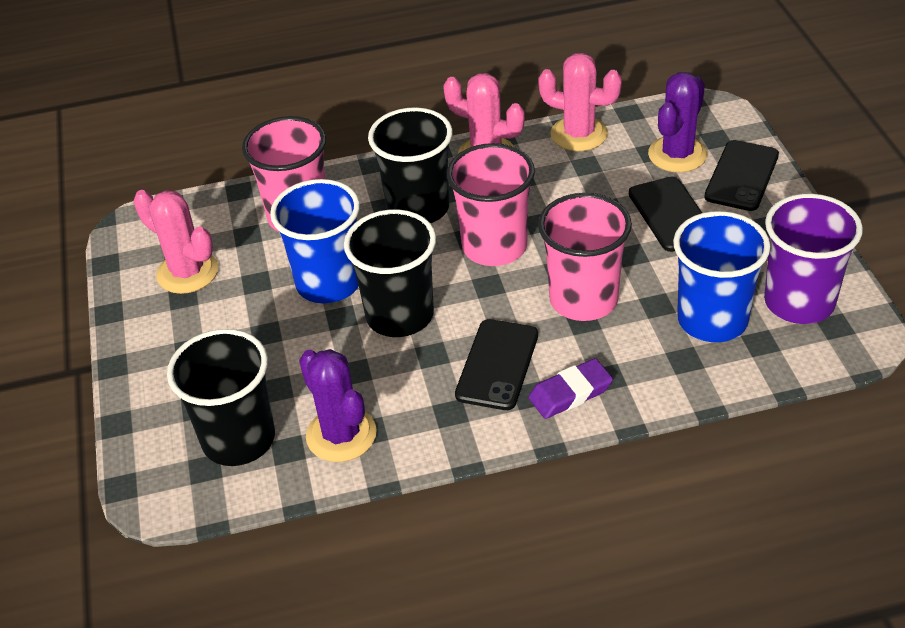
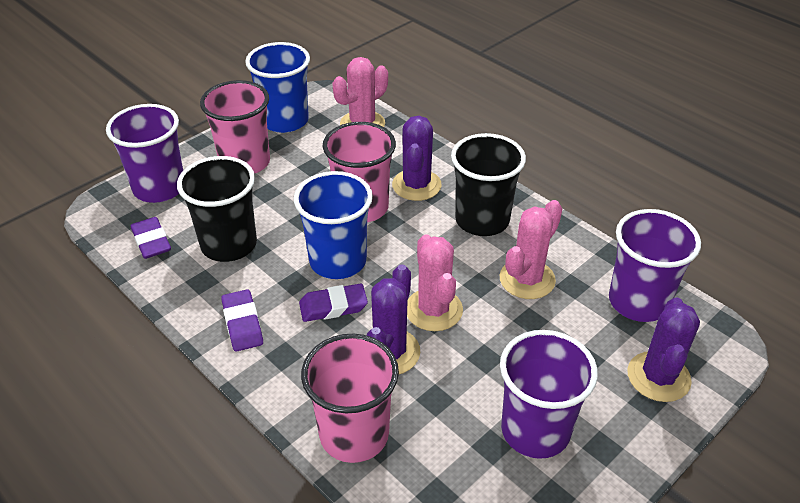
black cup: 3 -> 2
black phone: 3 -> 0
purple cactus: 2 -> 3
purple cup: 1 -> 3
purple eraser: 1 -> 3

